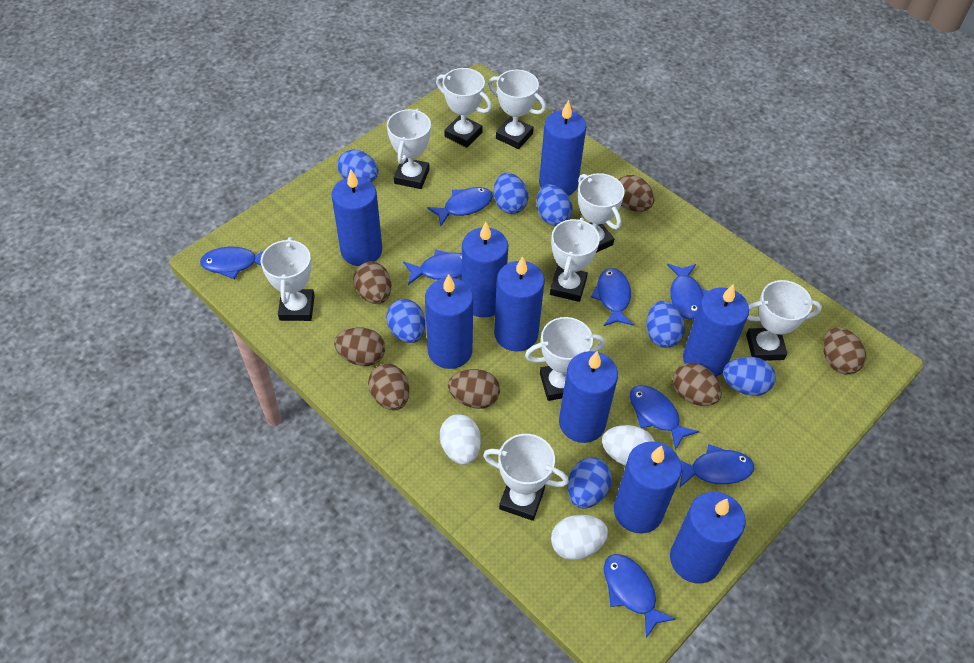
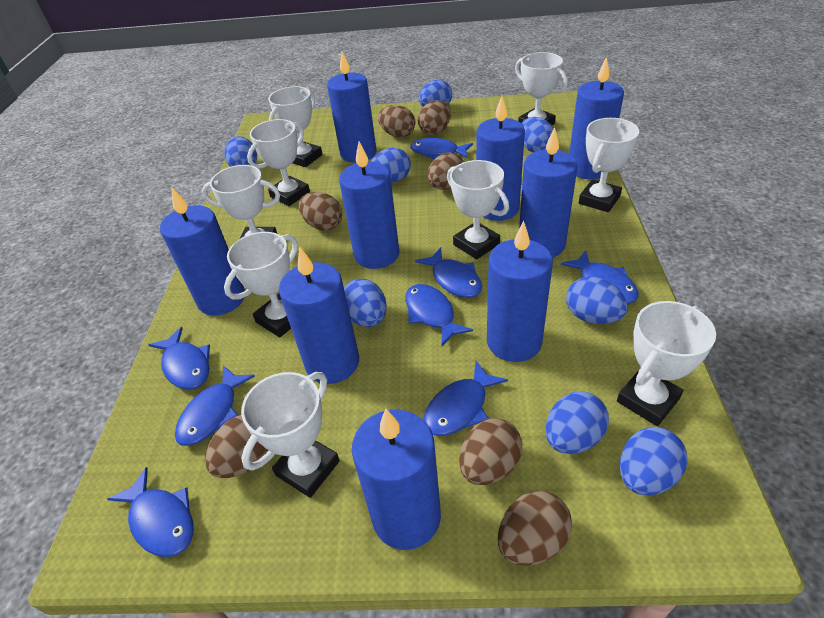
blue egg: 7 -> 8
white egg: 3 -> 0

